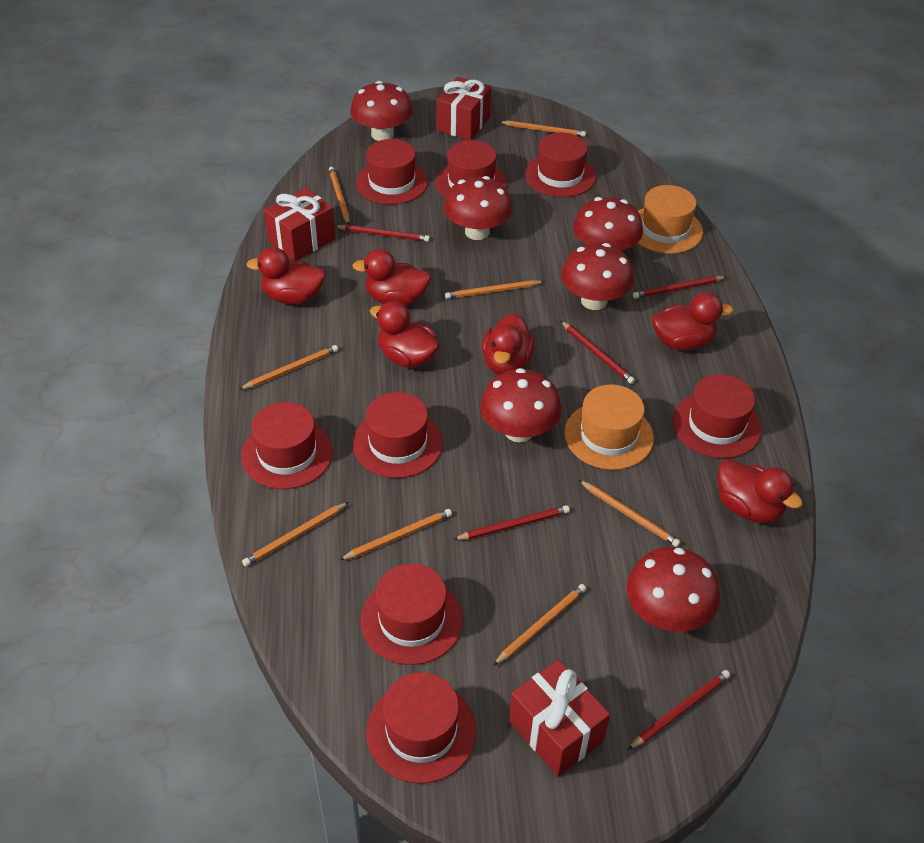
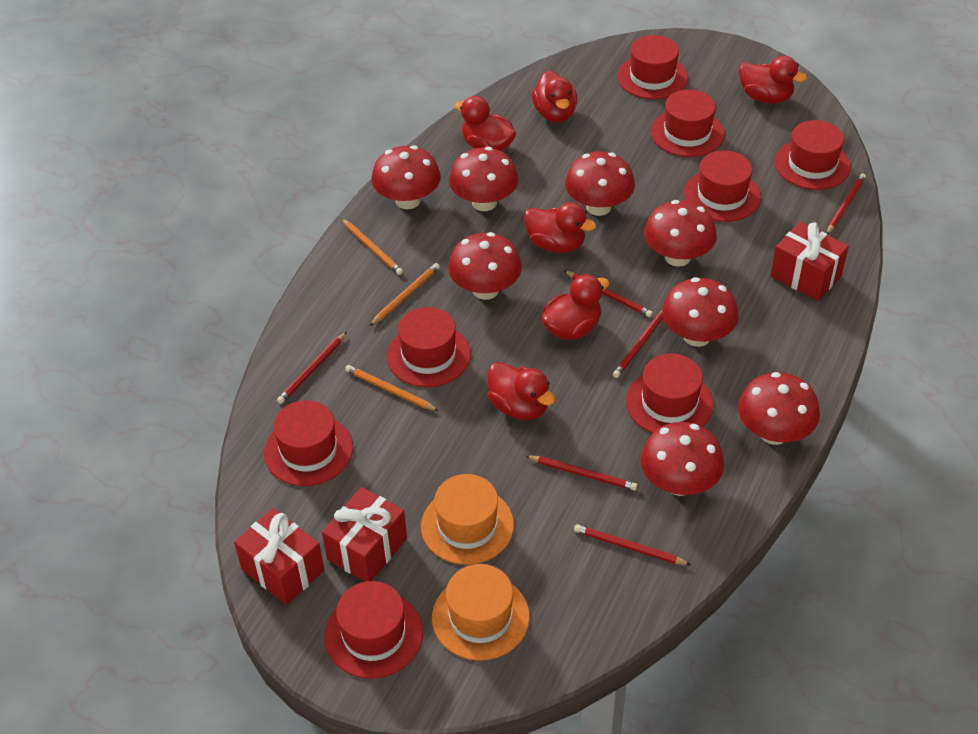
orange pencil: 8 -> 3
red mushroom: 6 -> 8
red pencil: 5 -> 6

